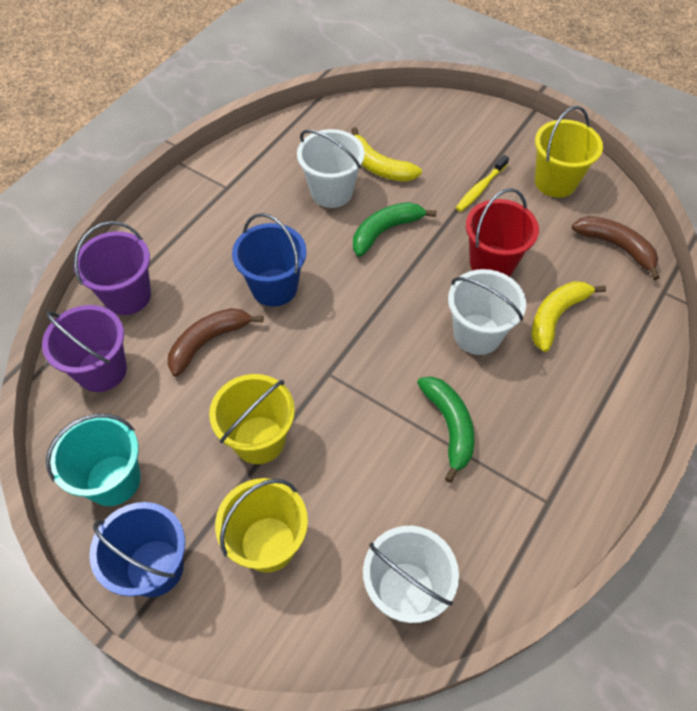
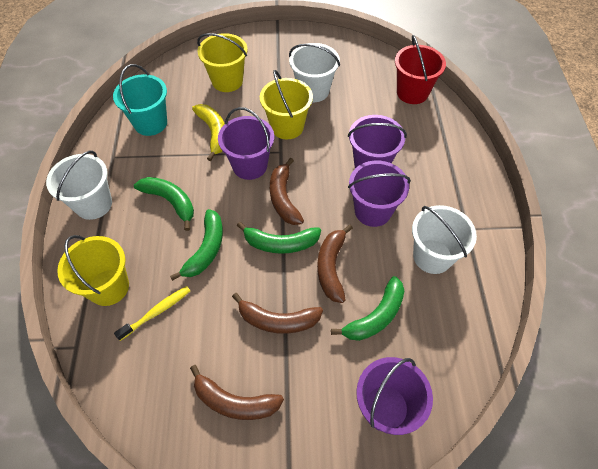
blue bucket: 2 -> 0
brown banana: 2 -> 4
green banana: 2 -> 4
purple bucket: 2 -> 4
yellow banana: 2 -> 1

